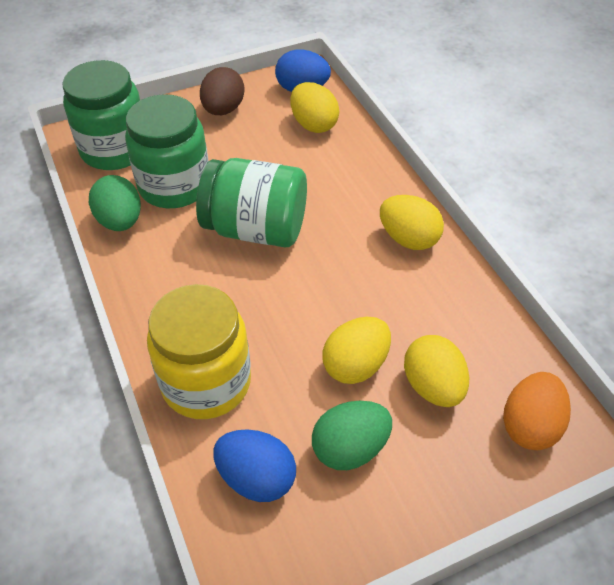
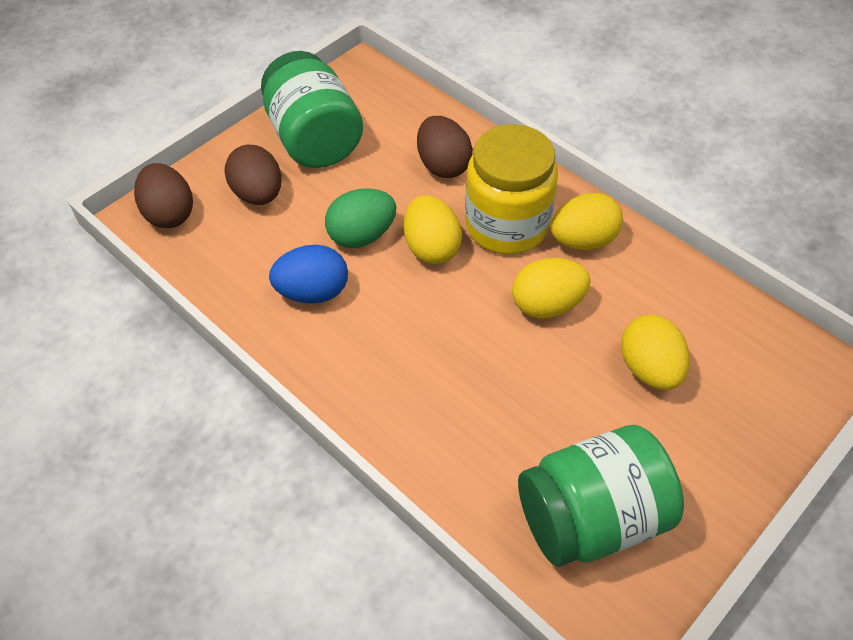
blue egg: 2 -> 1
brown egg: 1 -> 3
green egg: 2 -> 1
green jar: 3 -> 2
orange egg: 1 -> 0

